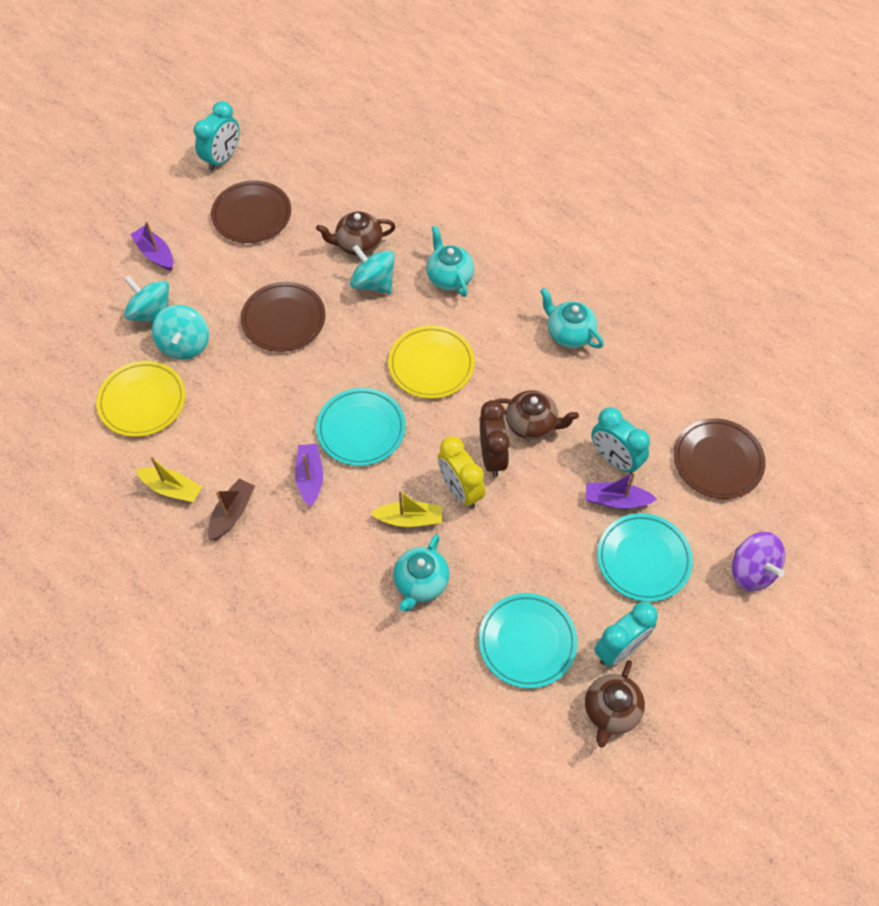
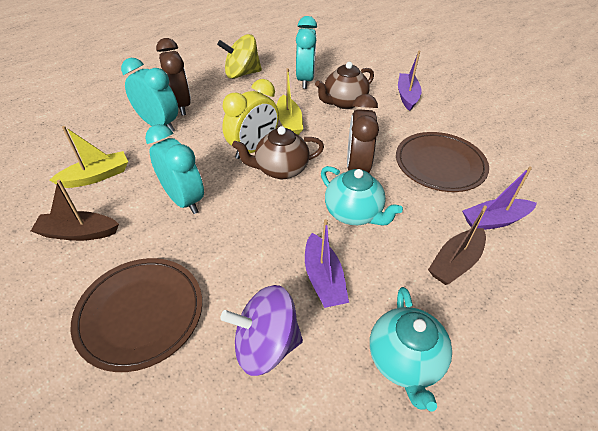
brown boat: 1 -> 2
brown clock: 1 -> 2
brown plate: 3 -> 2
brown teapot: 3 -> 2
turquoise plate: 3 -> 0
turquoise spinning top: 3 -> 0
turquoise teapot: 3 -> 2
yellow plate: 2 -> 0
yellow spinning top: 0 -> 1

